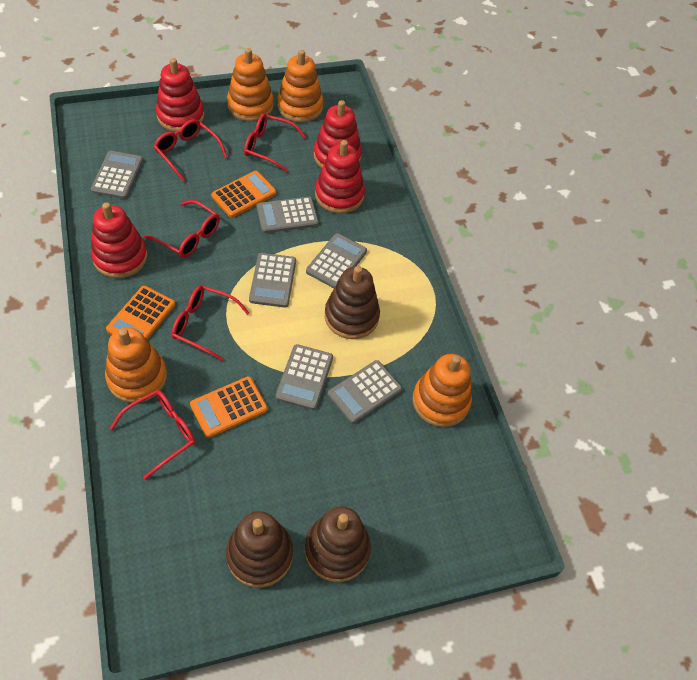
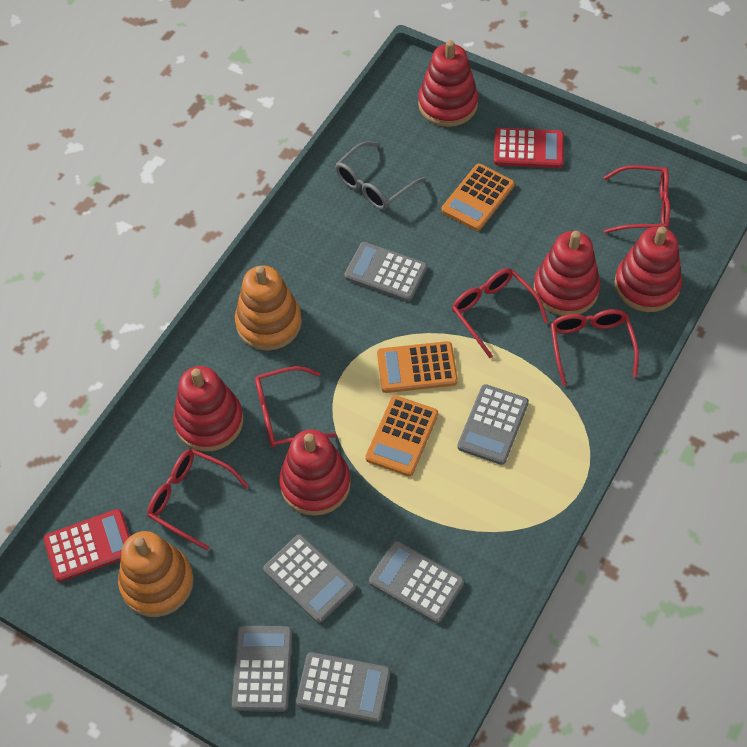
brown stacking toy: 3 -> 0
grey glasses: 0 -> 1
orange stacking toy: 4 -> 2
red calculator: 0 -> 2
red stacking toy: 4 -> 5

